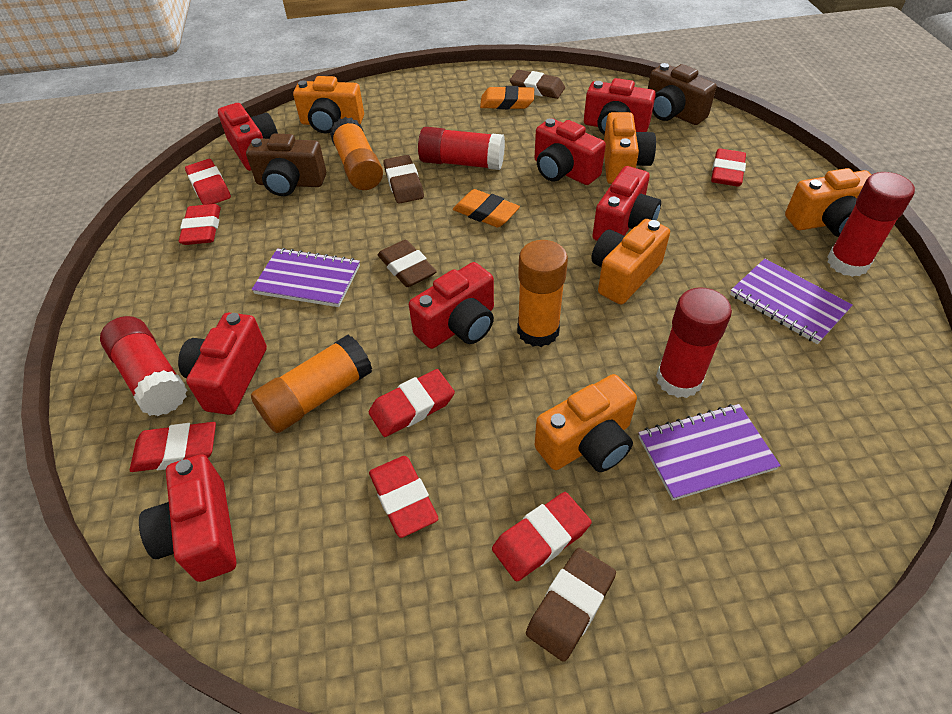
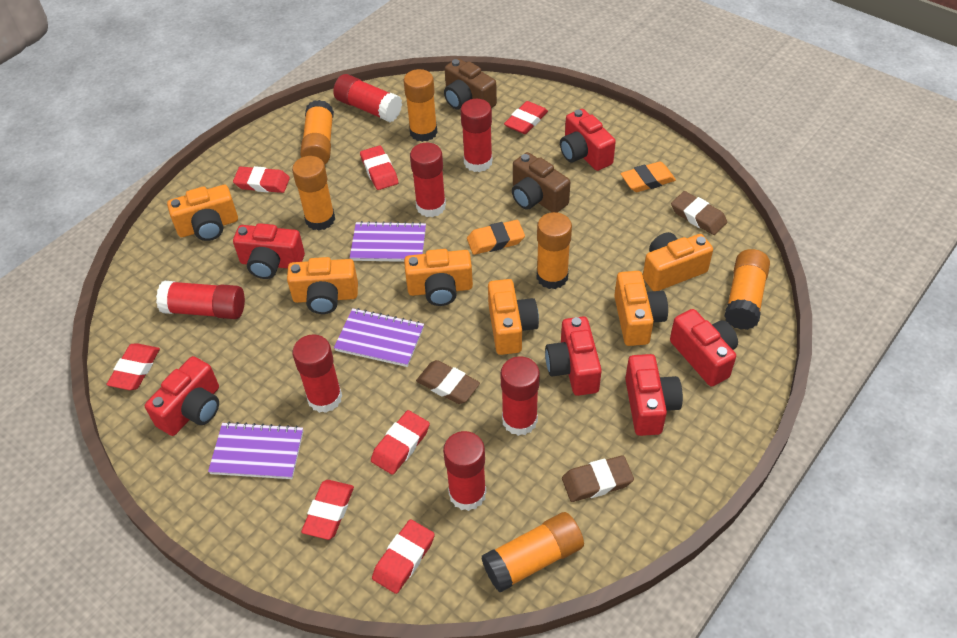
brown eraser: 4 -> 3
orange camera: 5 -> 6
orange glue stick: 3 -> 6
red camera: 7 -> 6
red glue stick: 4 -> 7

